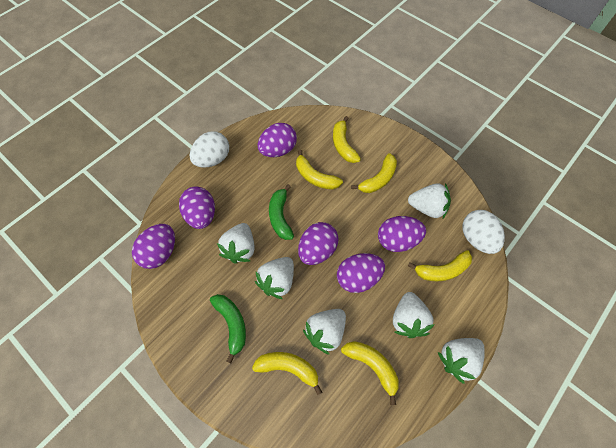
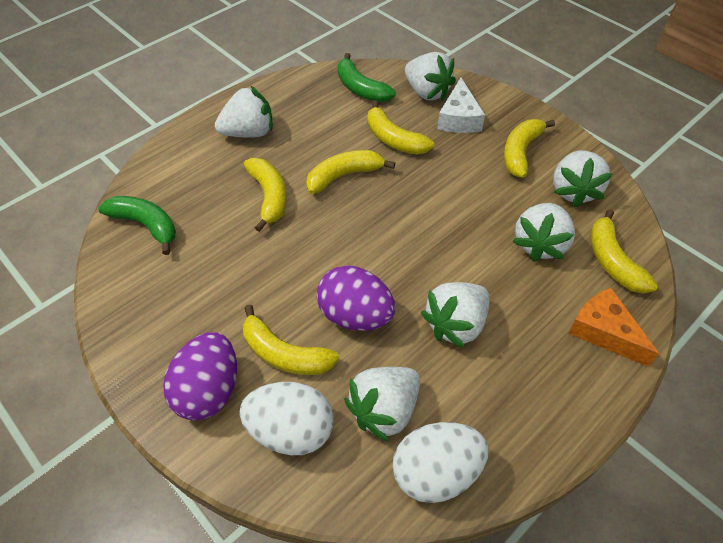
orange cheese: 0 -> 1
purple egg: 6 -> 2
white cheese: 0 -> 1

